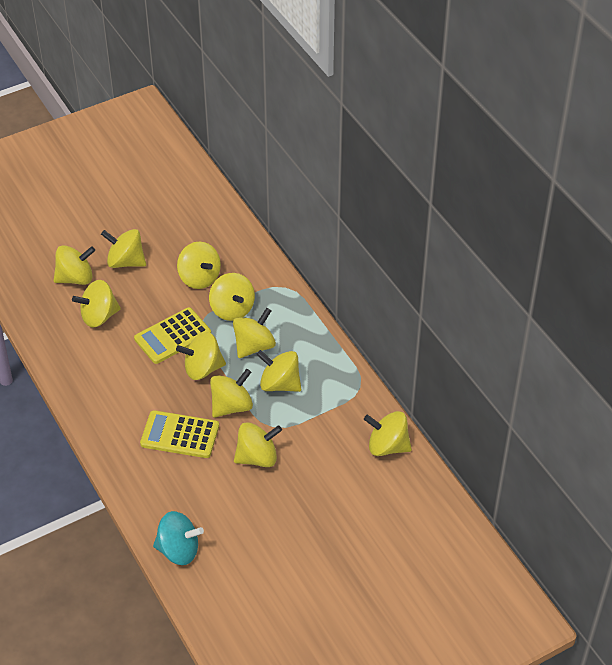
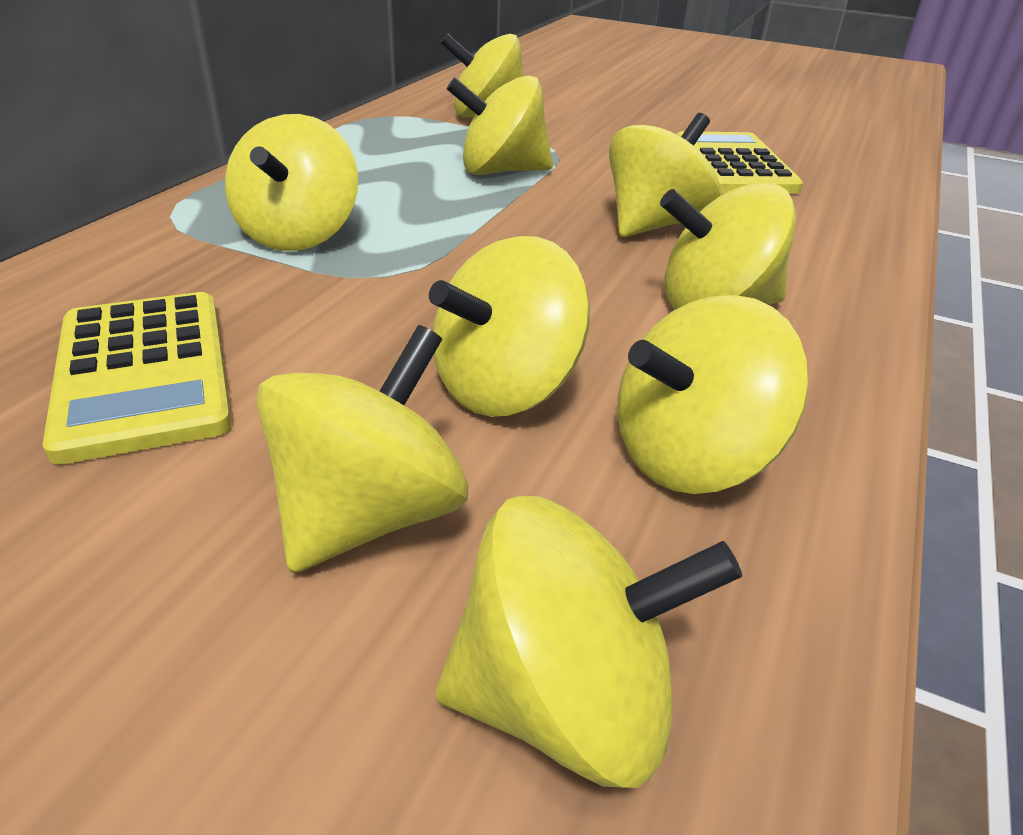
turquoise spinning top: 1 -> 0
yellow spinning top: 11 -> 9

